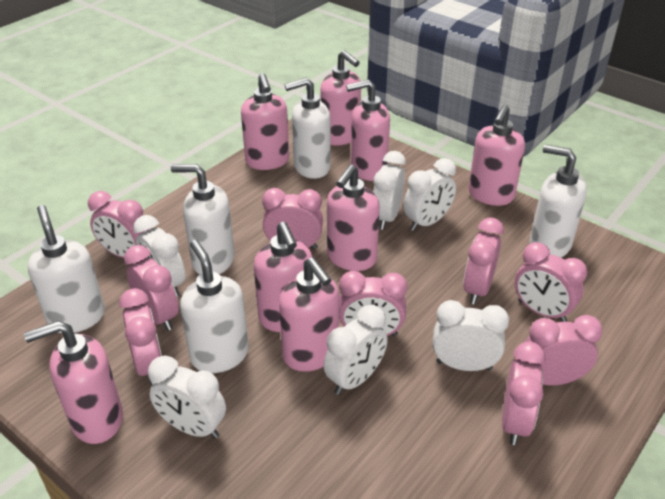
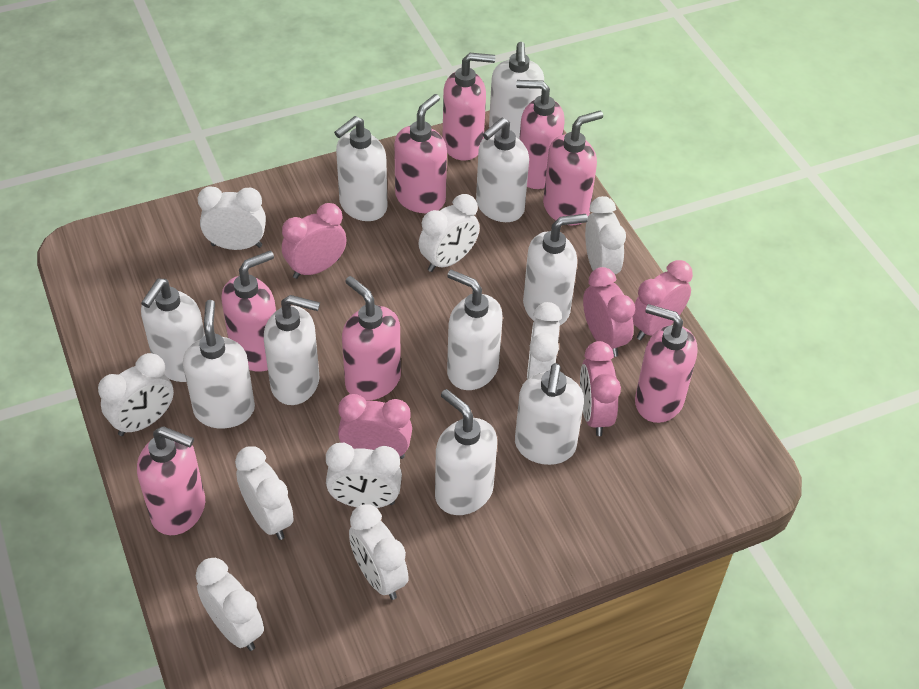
pink clock: 9 -> 5
white clock: 6 -> 9
white soap dispenser: 5 -> 10

